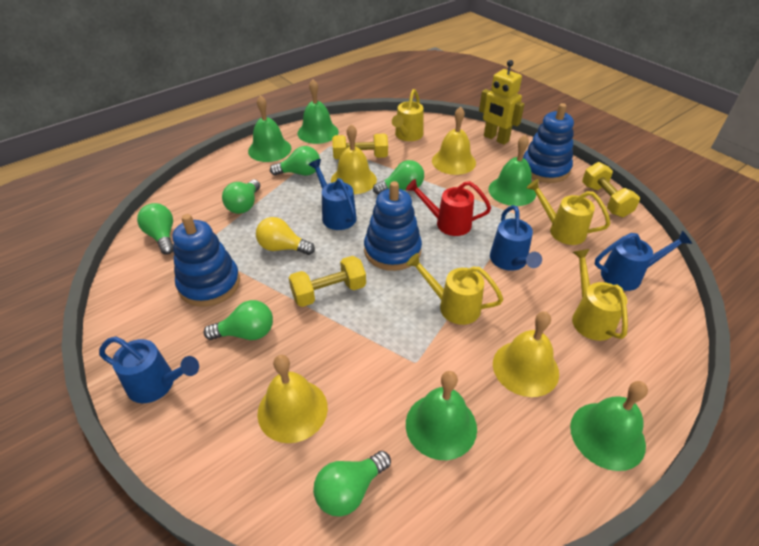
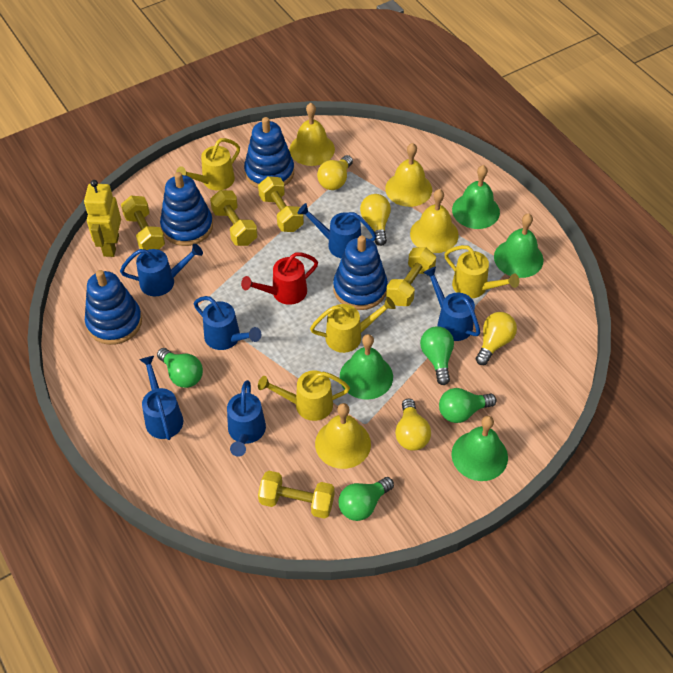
blue stacking toy: 3 -> 4
blue watering can: 4 -> 6
green bell: 5 -> 4
green light bulb: 6 -> 4
yellow dumbbell: 3 -> 5
yellow light bulb: 1 -> 4

